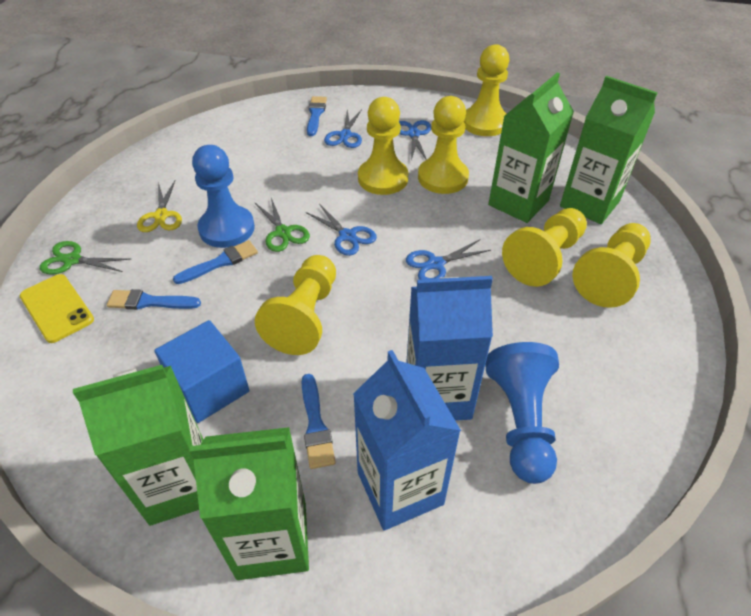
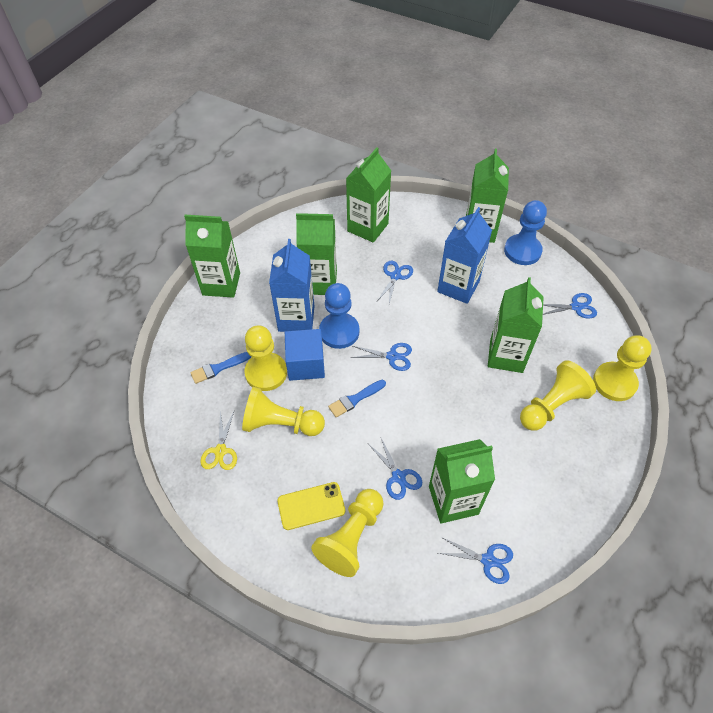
blue brush: 4 -> 2
blue scissors: 4 -> 5
green carton: 4 -> 6
green scissors: 2 -> 0
yellow pawn: 6 -> 5

